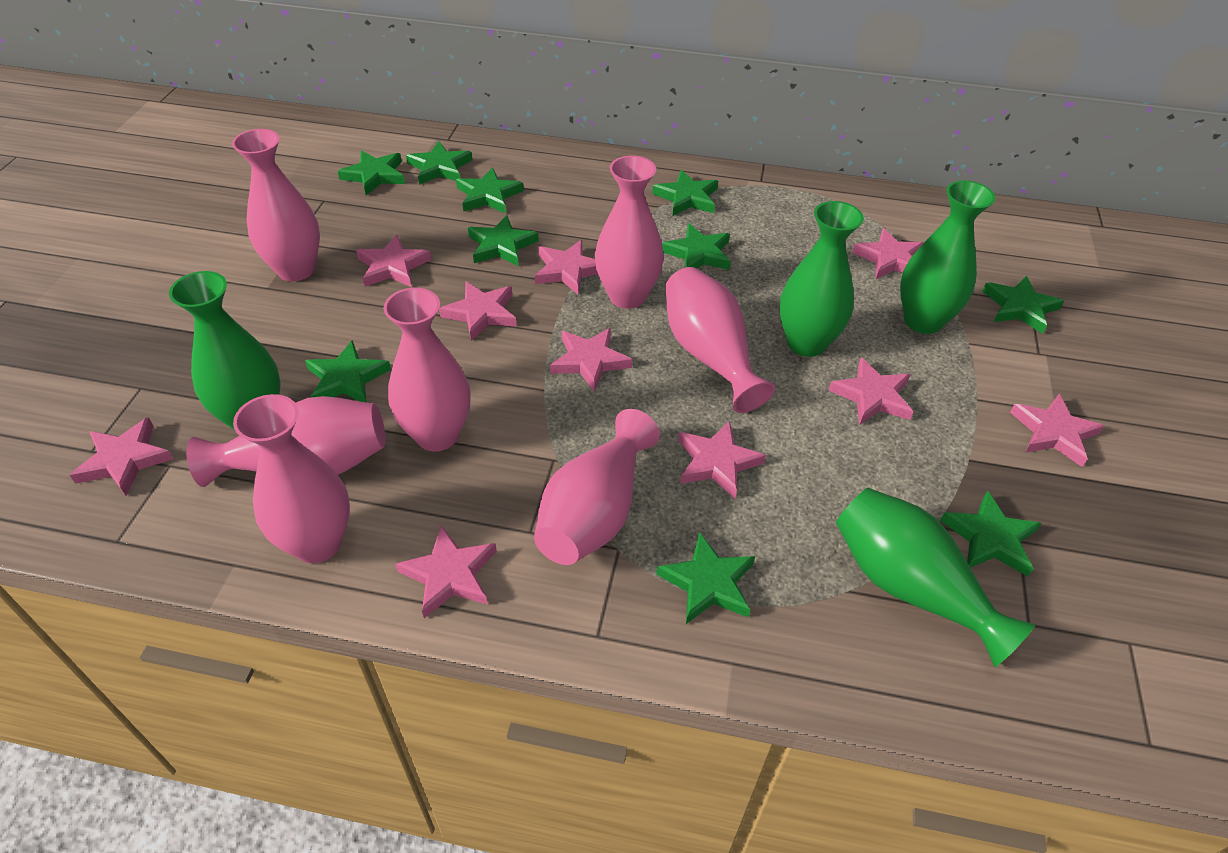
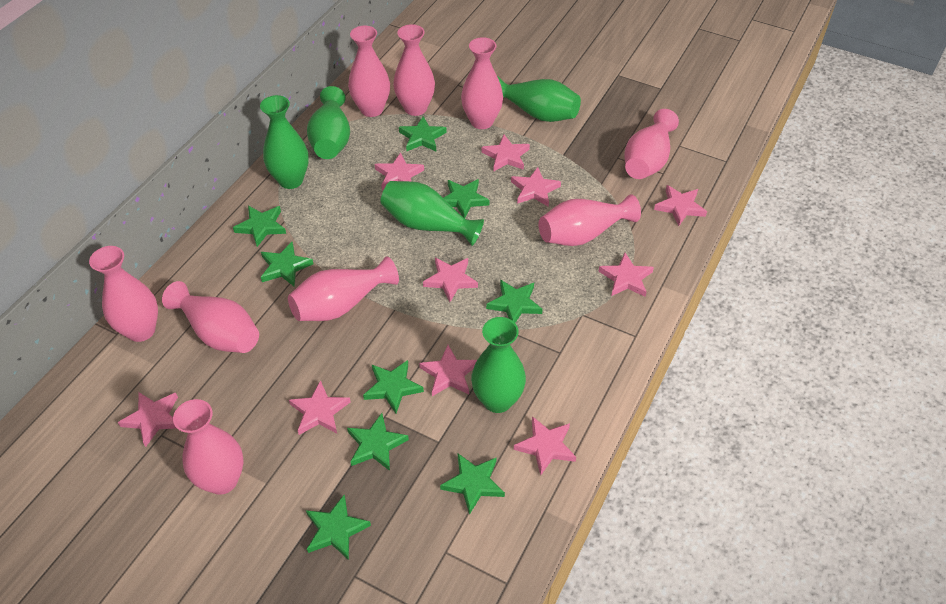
green star: 10 -> 9
green vase: 4 -> 5
pink vase: 7 -> 9

